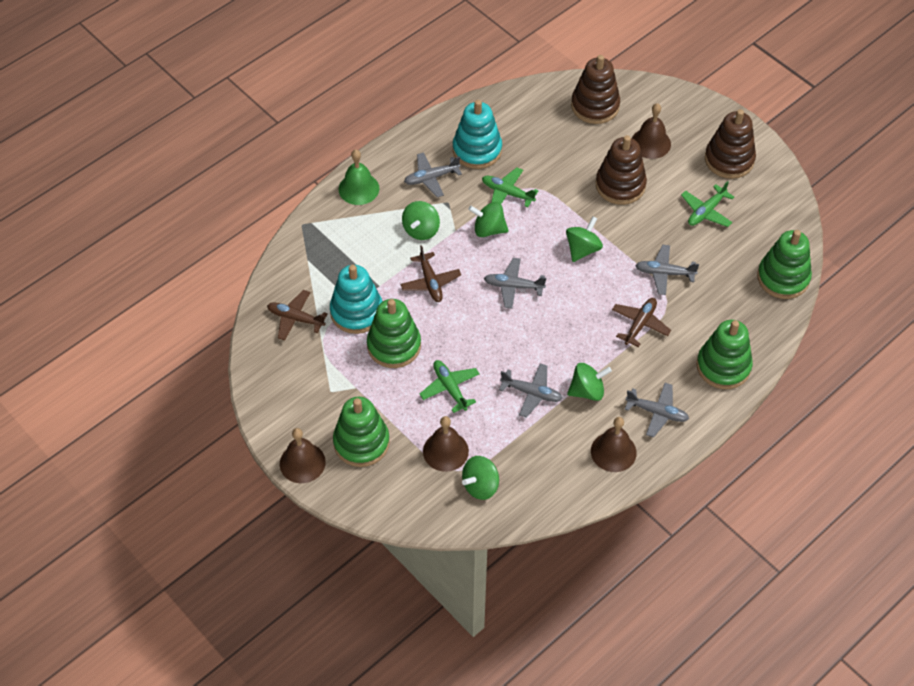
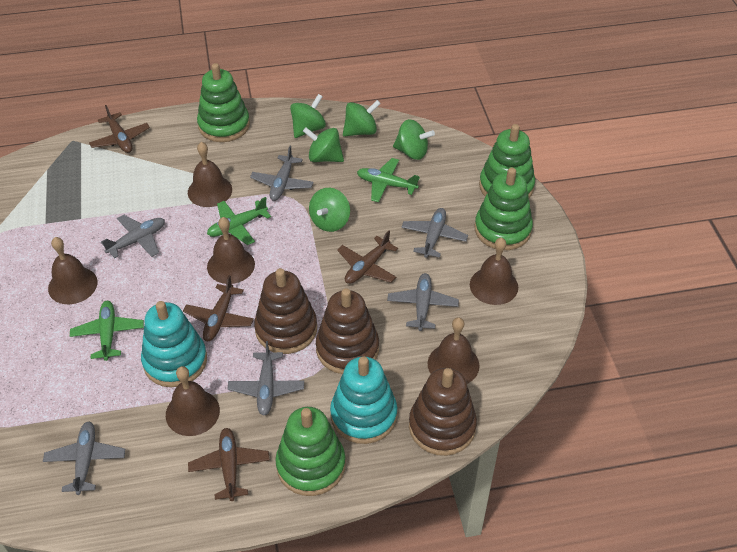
brown bell: 4 -> 6
brown plane: 3 -> 4
green bell: 1 -> 0
grey plane: 5 -> 6

